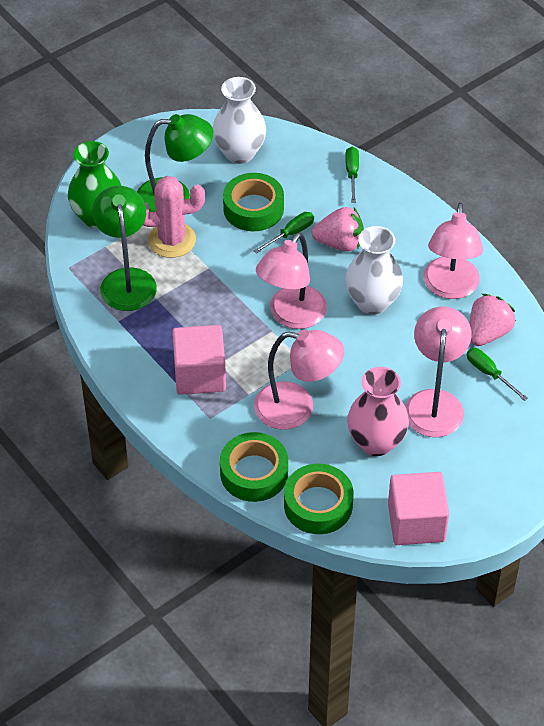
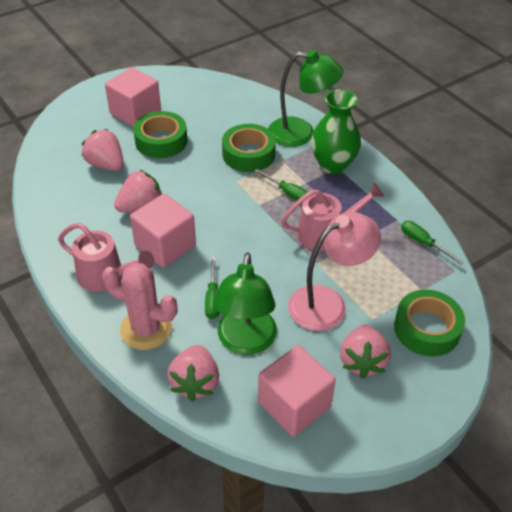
pink cube: 2 -> 3
pink lamp: 4 -> 1
pink strawberry: 2 -> 4
pink vase: 1 -> 0
pink watering can: 0 -> 2
white vase: 2 -> 0

